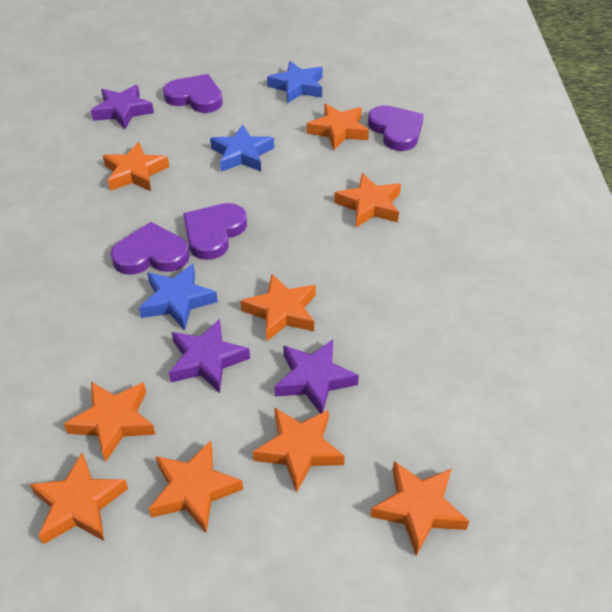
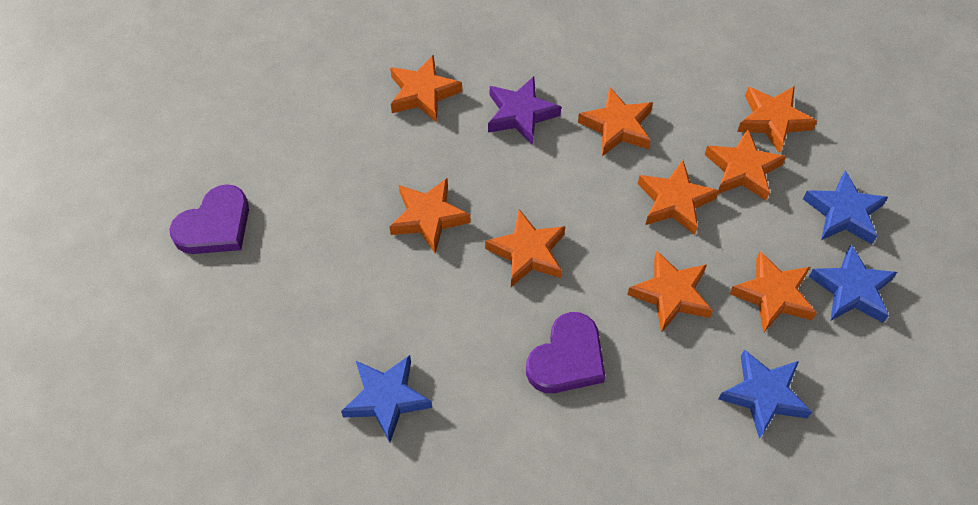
blue star: 3 -> 4
purple heart: 4 -> 2
purple star: 3 -> 1

